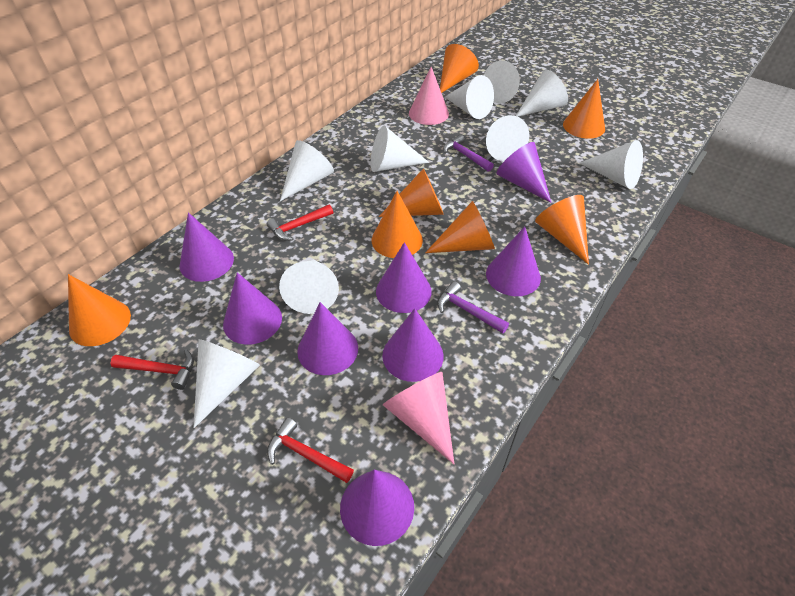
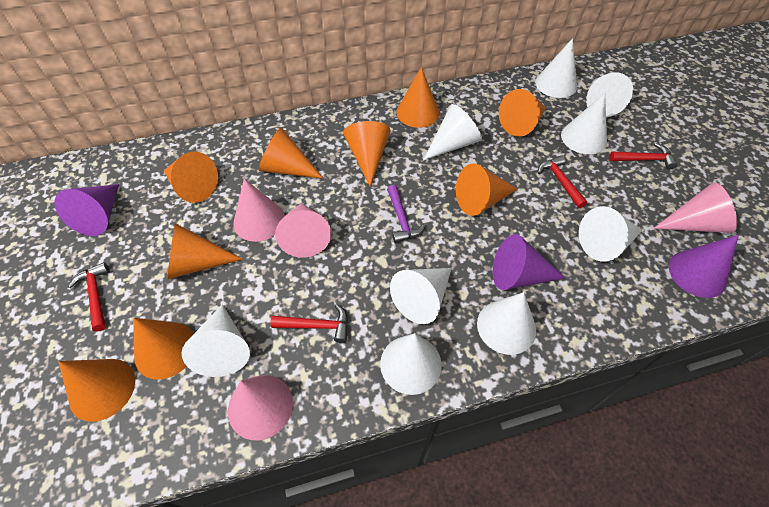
orange cone: 7 -> 9
pink cone: 2 -> 4
purple cone: 8 -> 3
purple hammer: 2 -> 1
red hammer: 3 -> 4

